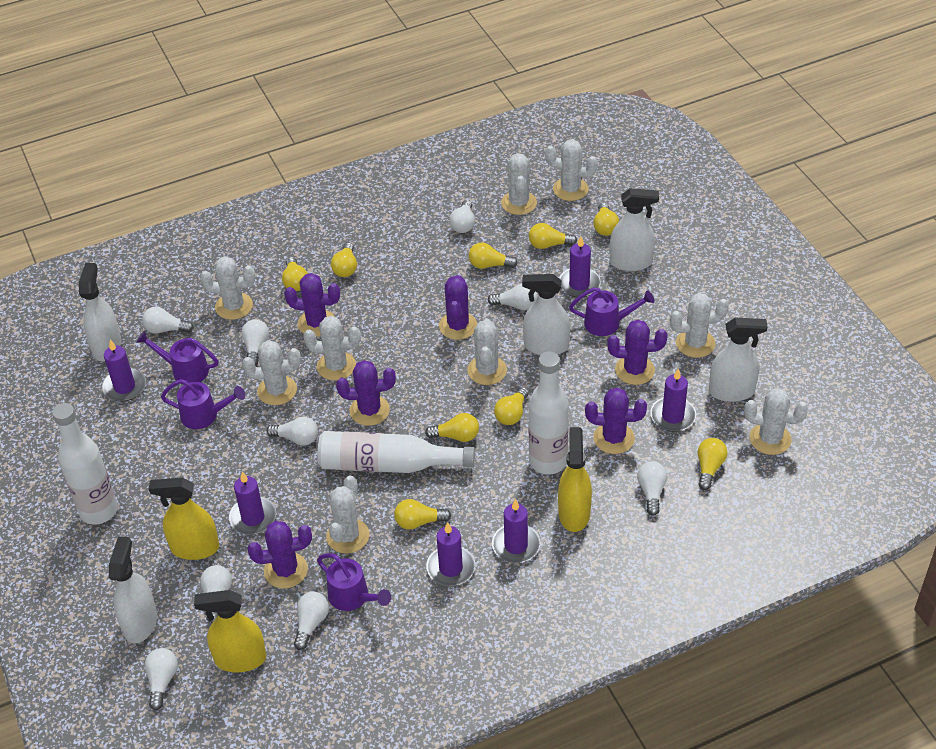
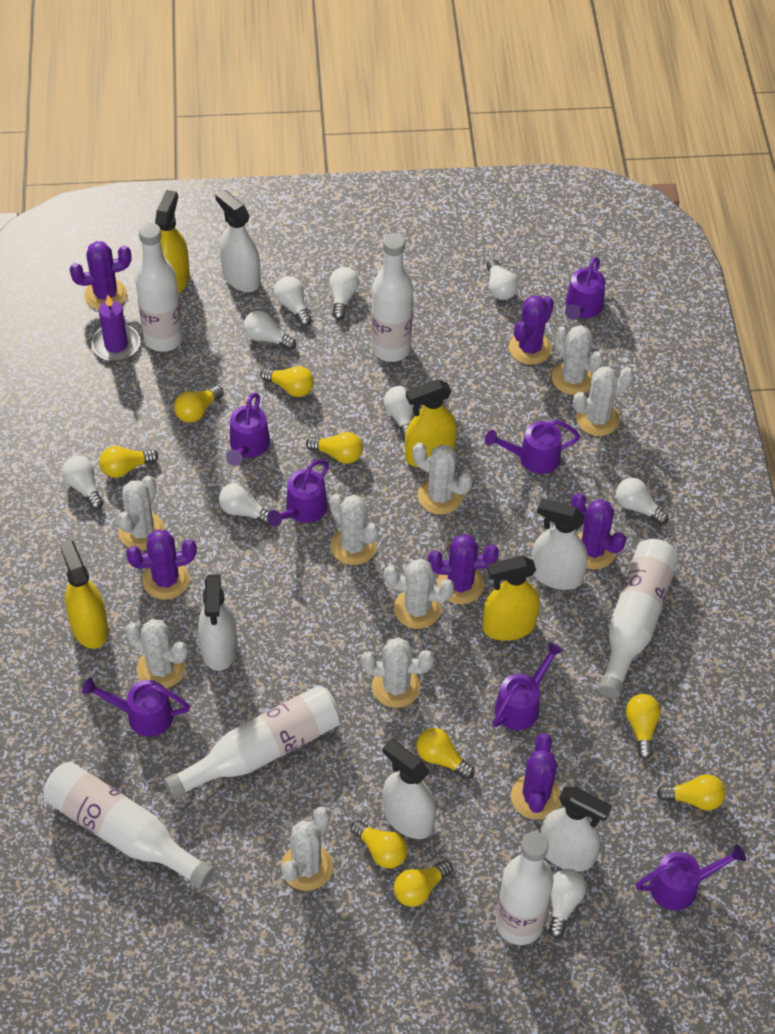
purple candle: 6 -> 1
purple watering can: 4 -> 7
white bottle: 3 -> 6
yellow spray bottle: 3 -> 4

